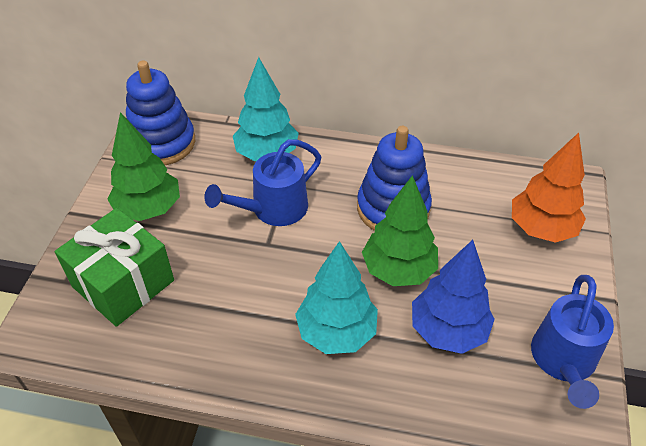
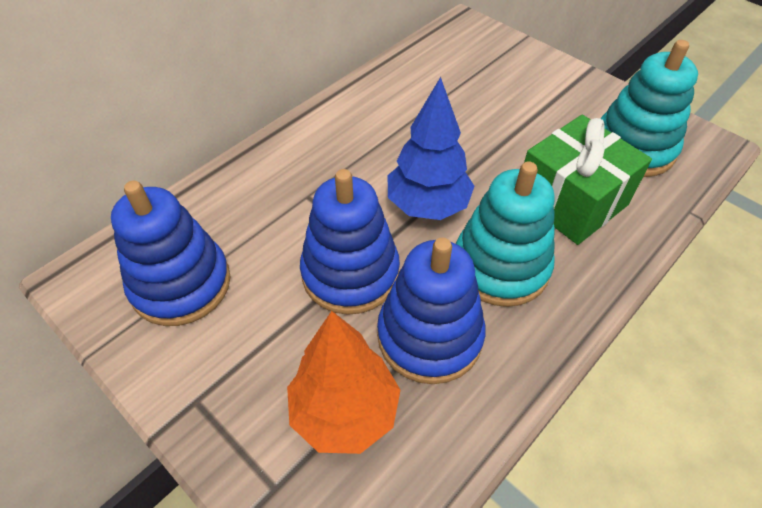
blue stacking toy: 2 -> 3
blue watering can: 2 -> 0
green tree: 2 -> 0
turquoise stacking toy: 0 -> 2
turquoise tree: 2 -> 0

